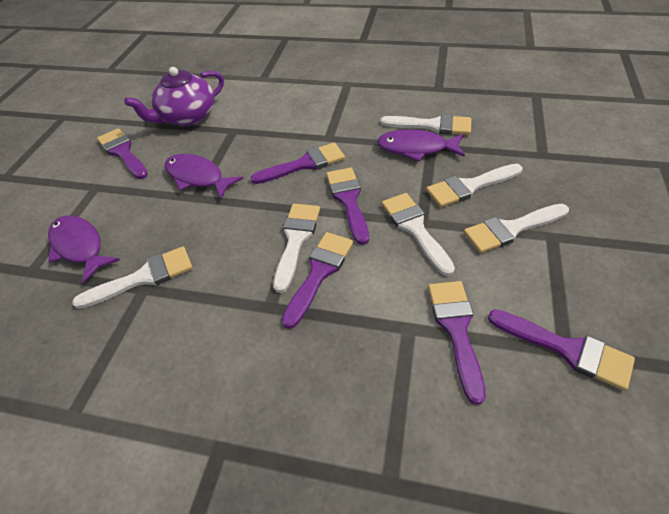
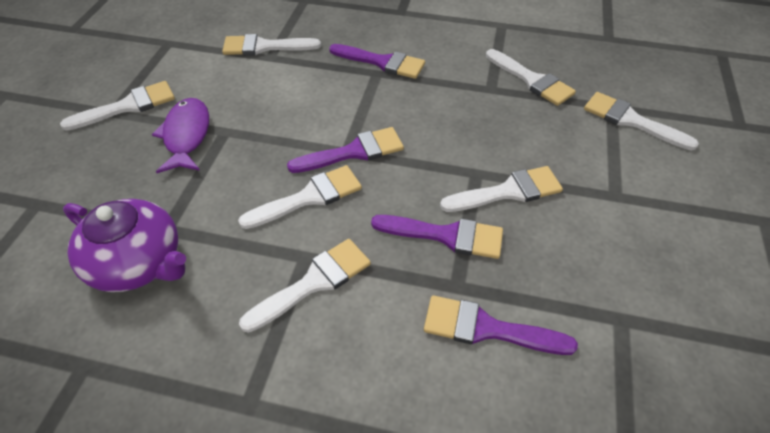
purple brush: 6 -> 4
purple fish: 3 -> 1
white brush: 6 -> 7

